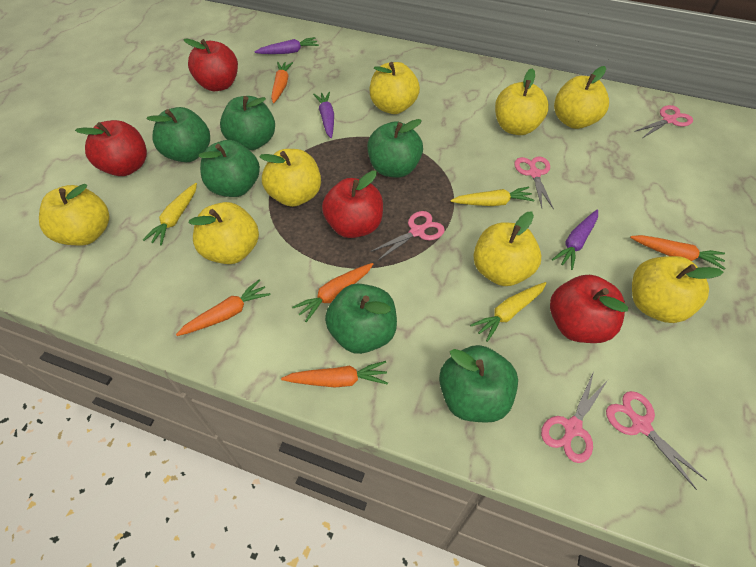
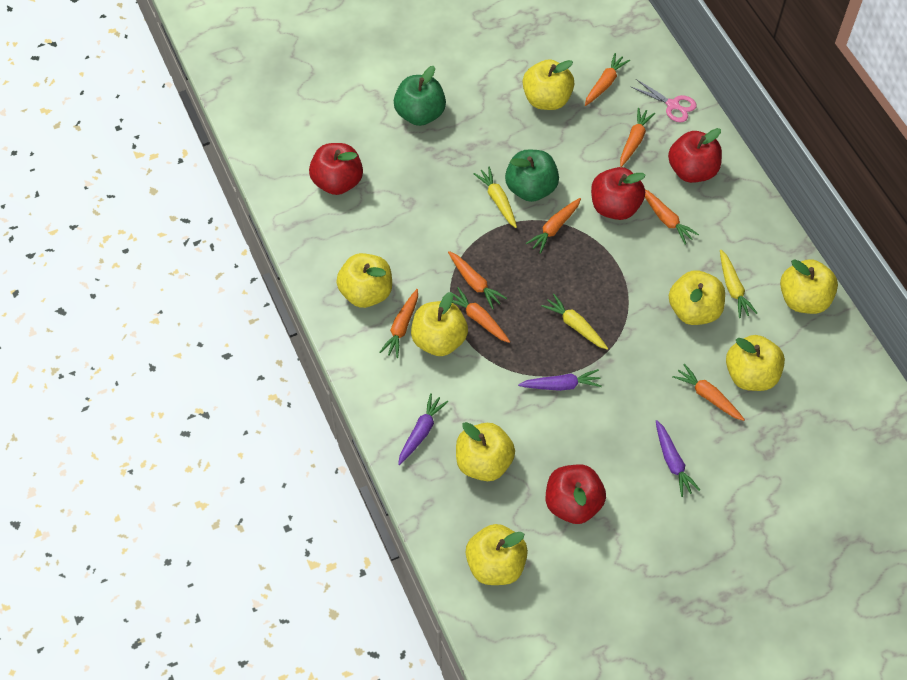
green apple: 6 -> 2
orange carrot: 5 -> 8
pink scissors: 5 -> 1

